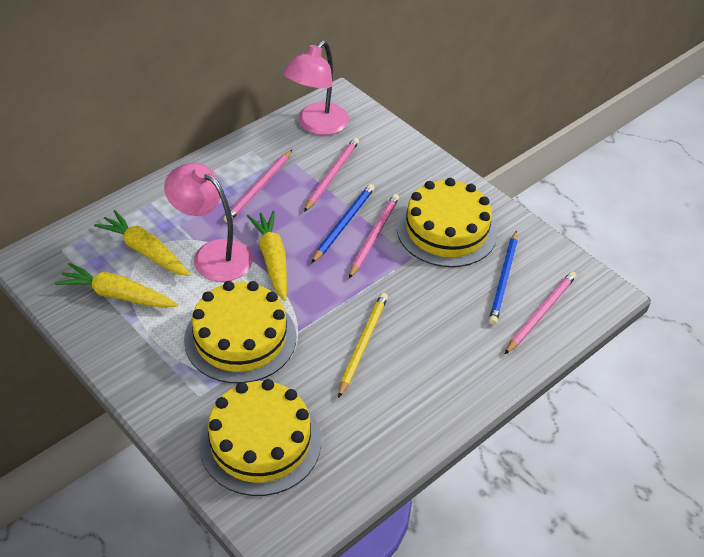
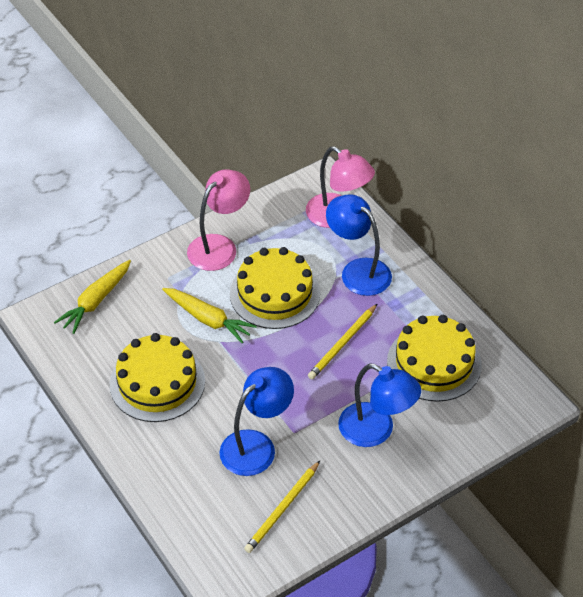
blue lamp: 0 -> 3
blue pencil: 2 -> 0
pink pencil: 4 -> 0
yellow carrot: 3 -> 2
yellow pencil: 1 -> 2

